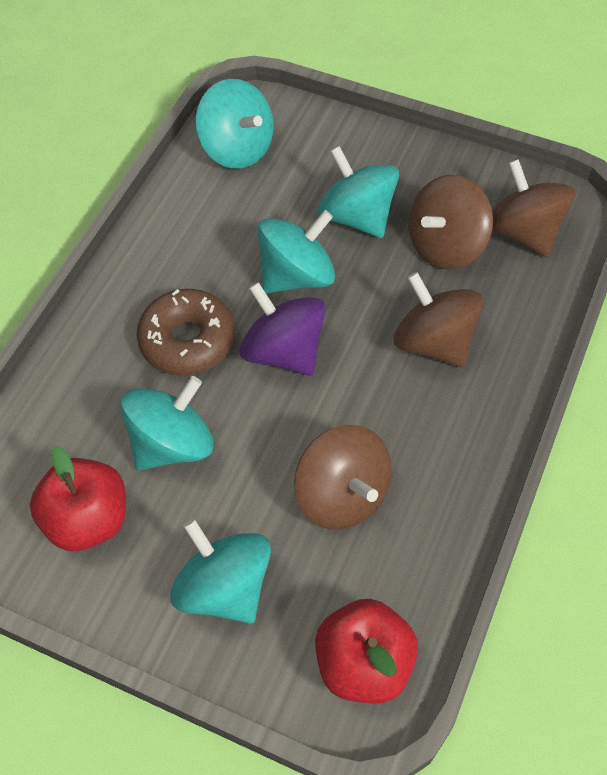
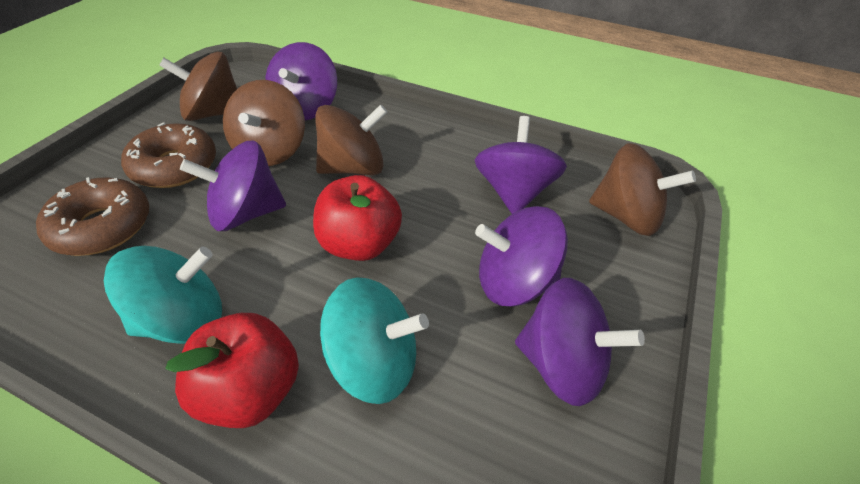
brown donut: 1 -> 2
purple spinning top: 1 -> 5
turquoise spinning top: 5 -> 2

